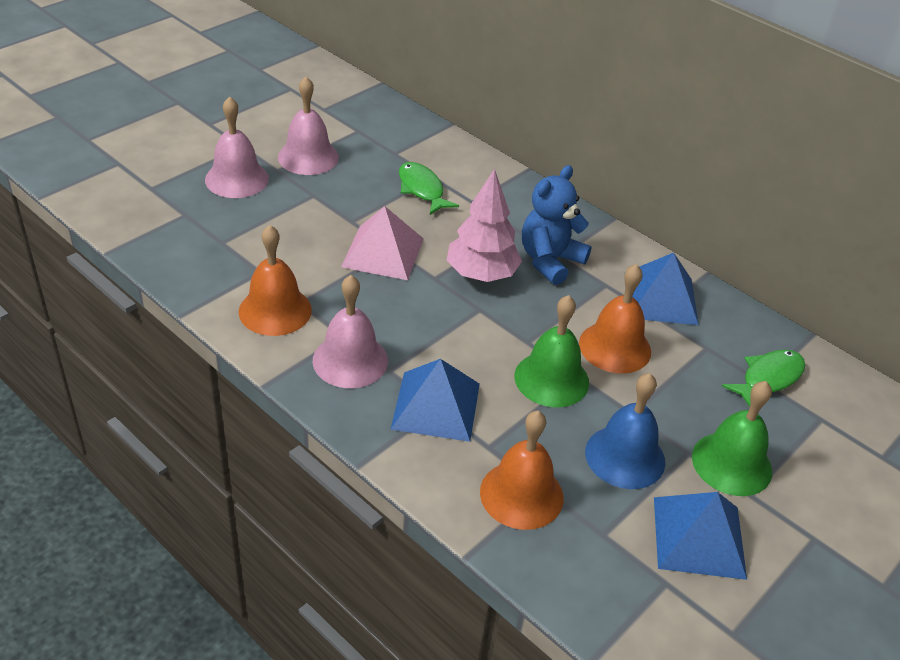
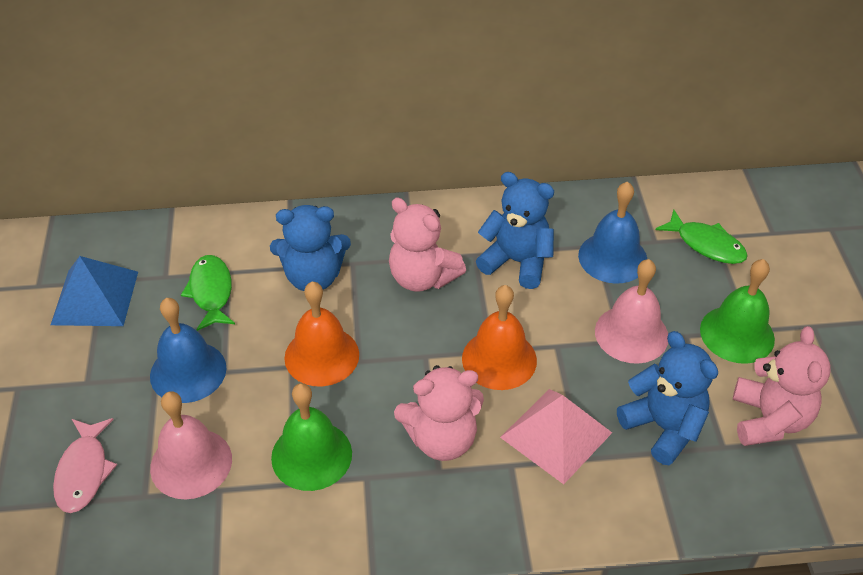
blue bell: 1 -> 2
blue pyramid: 3 -> 1
blue teddy bear: 1 -> 3
orange bell: 3 -> 2
pink bell: 3 -> 2
pink fish: 0 -> 1
pink teddy bear: 0 -> 3
pink tree: 1 -> 0

